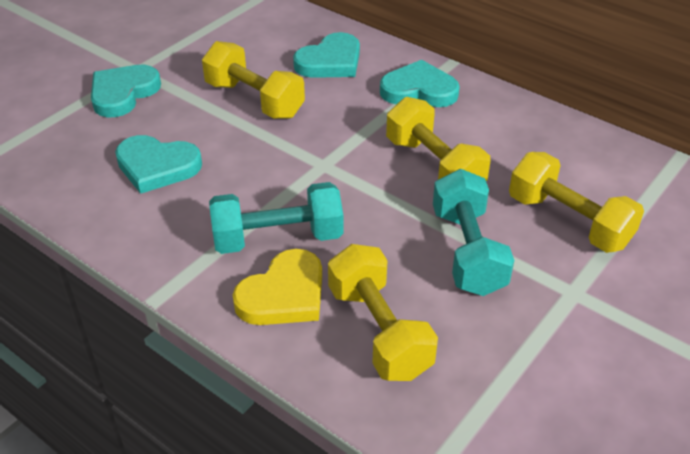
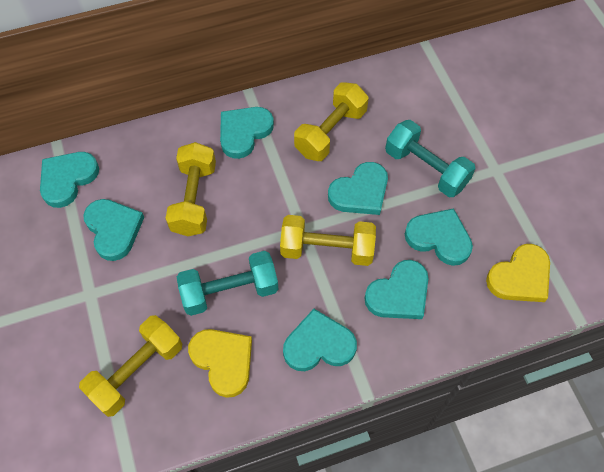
turquoise heart: 4 -> 7
yellow heart: 1 -> 2

